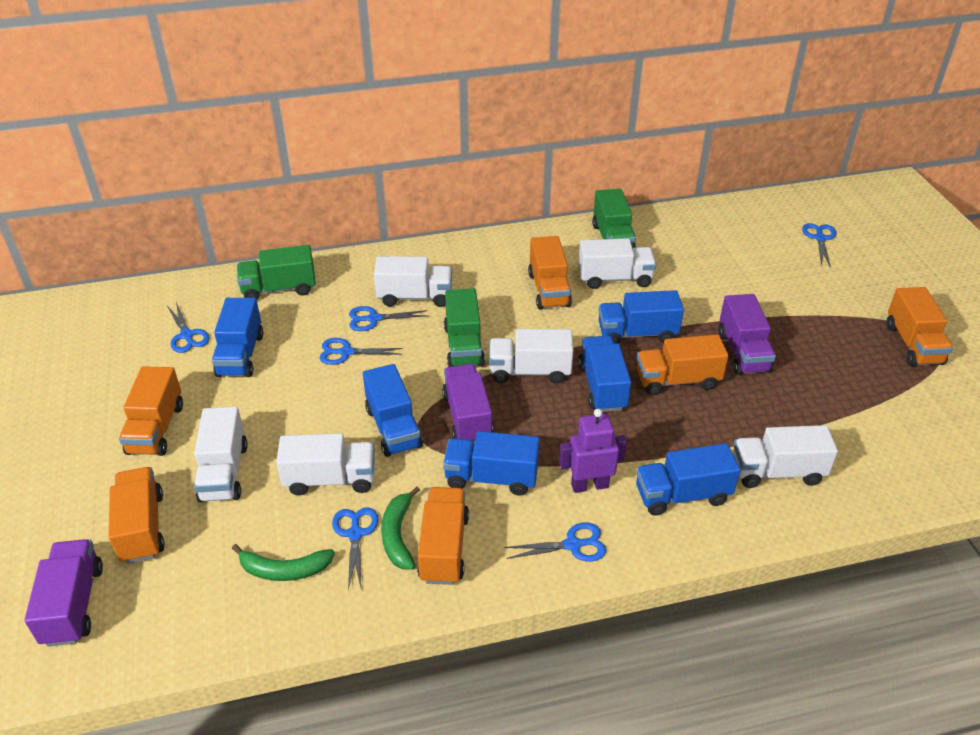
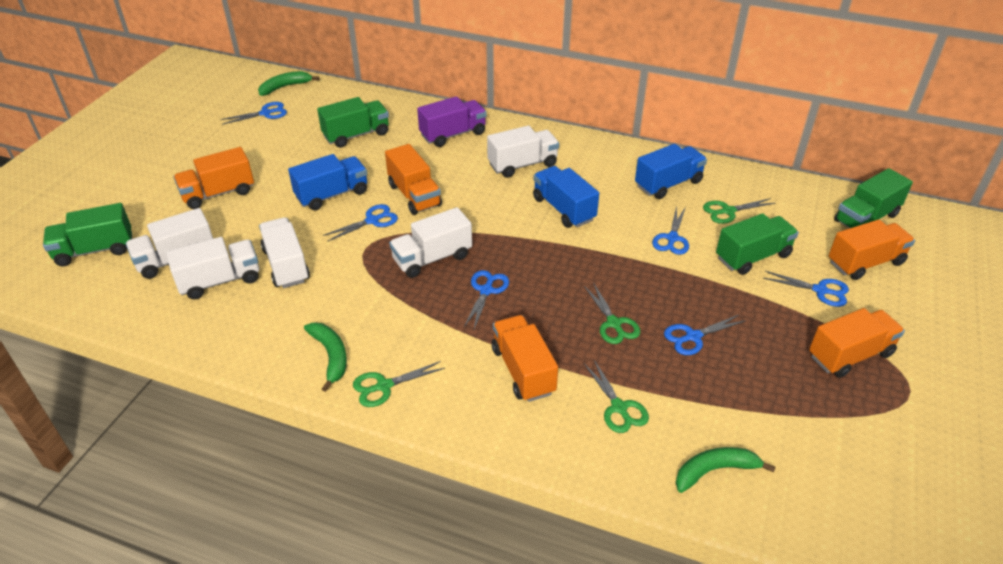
blue truck: 6 -> 3
green banana: 2 -> 3
green scissors: 0 -> 4
green truck: 3 -> 4
orange truck: 6 -> 5
purple robot: 1 -> 0
purple truck: 3 -> 1
white truck: 6 -> 5

